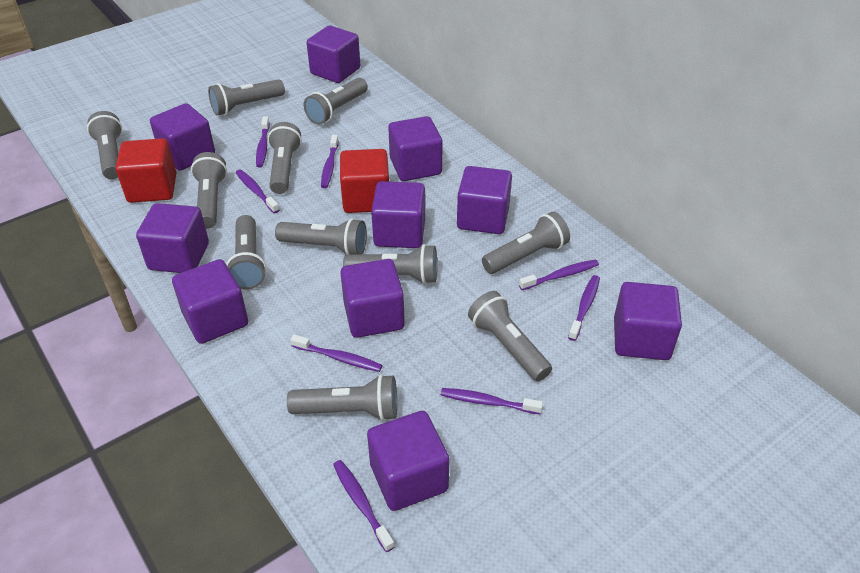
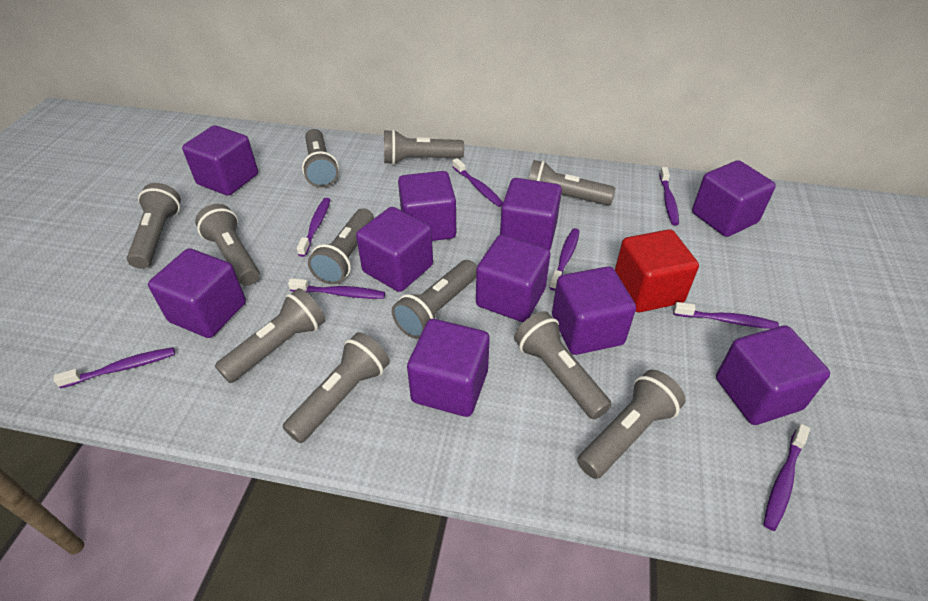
red cube: 2 -> 1

